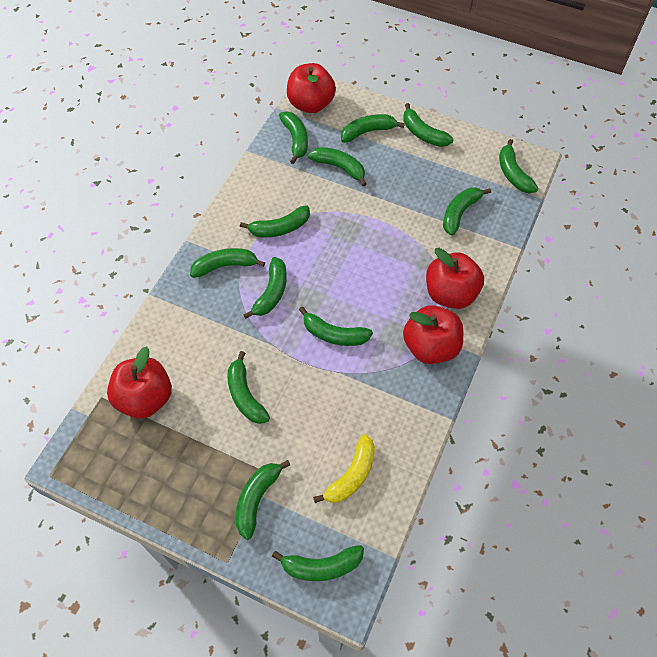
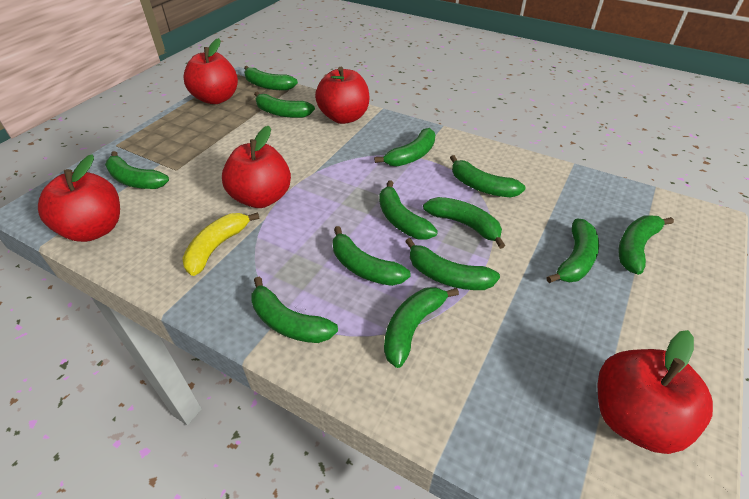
red apple: 4 -> 5

